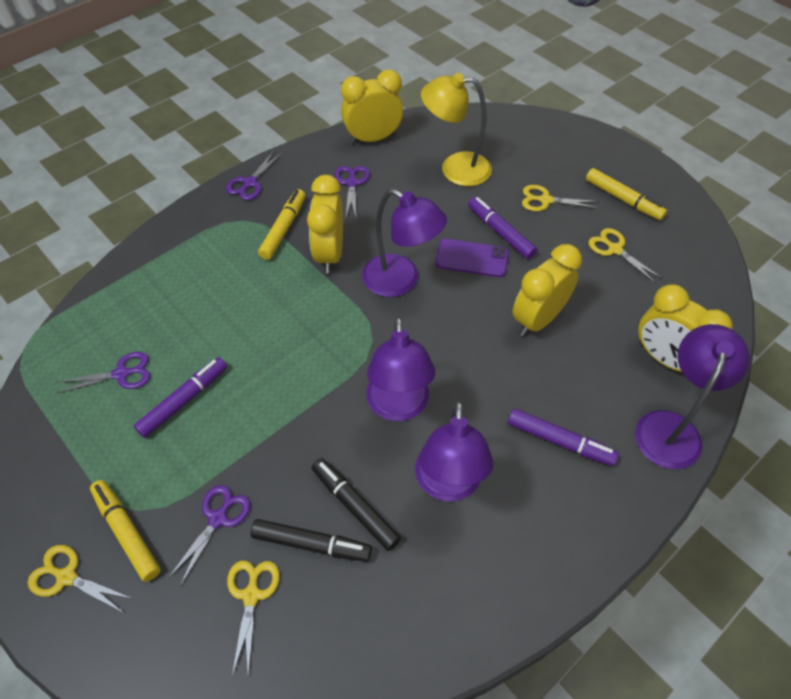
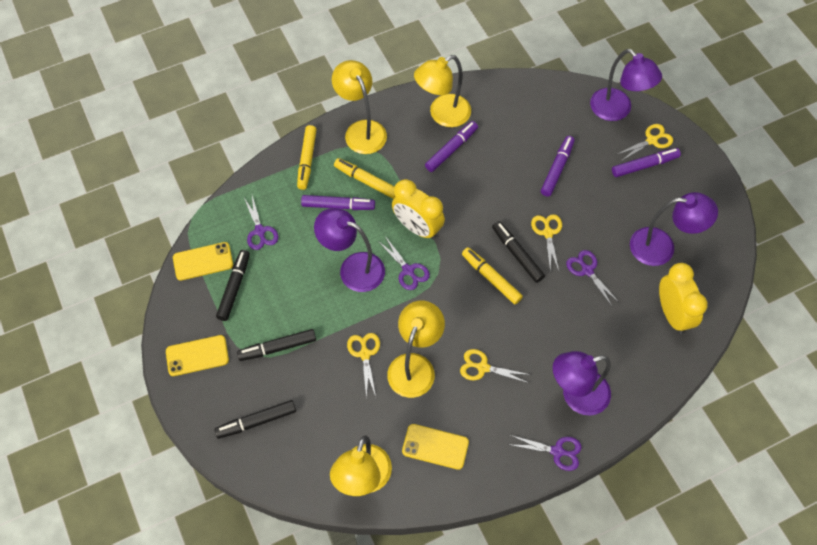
black marker: 2 -> 4
purple marker: 3 -> 4
purple phone: 1 -> 0
yellow clock: 4 -> 2
yellow lamp: 1 -> 4
yellow phone: 0 -> 3

